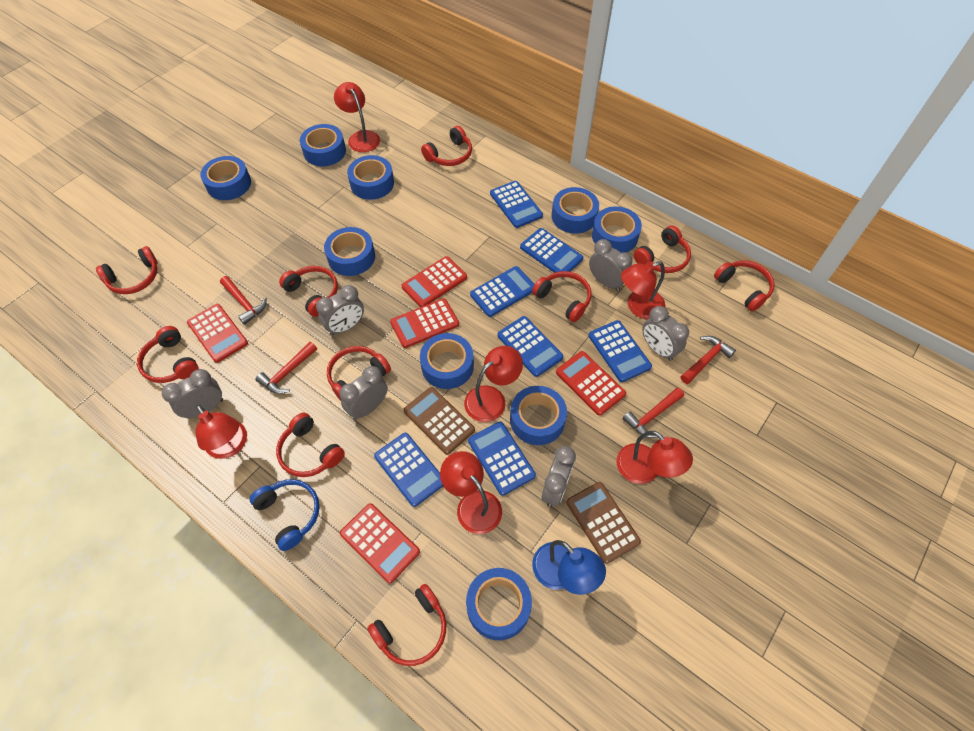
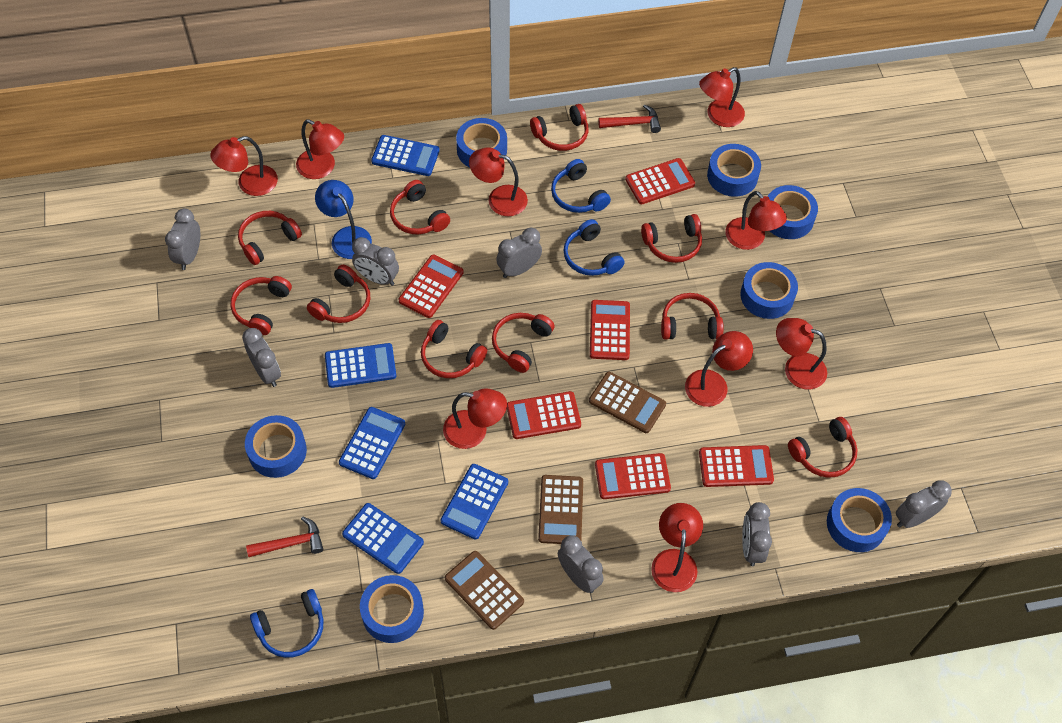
blue calculator: 7 -> 5
blue headphones: 1 -> 3
blue tape: 9 -> 7
brown calculator: 2 -> 3
grey clock: 6 -> 7
red calculator: 5 -> 6
red hammer: 4 -> 2
red lamp: 6 -> 9

